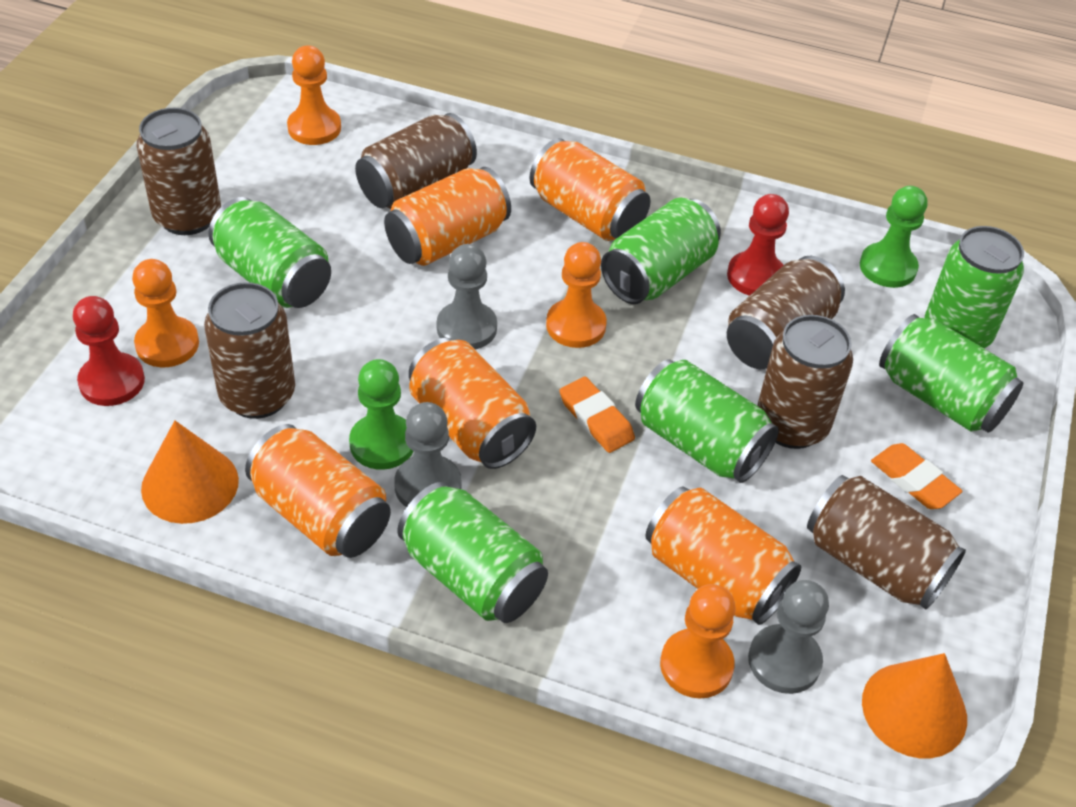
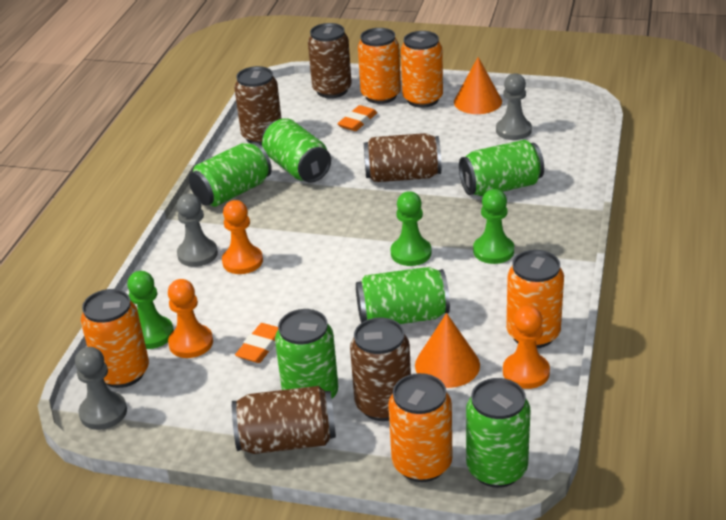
brown can: 6 -> 5
green pawn: 2 -> 3
orange pawn: 4 -> 3
red pawn: 2 -> 0

